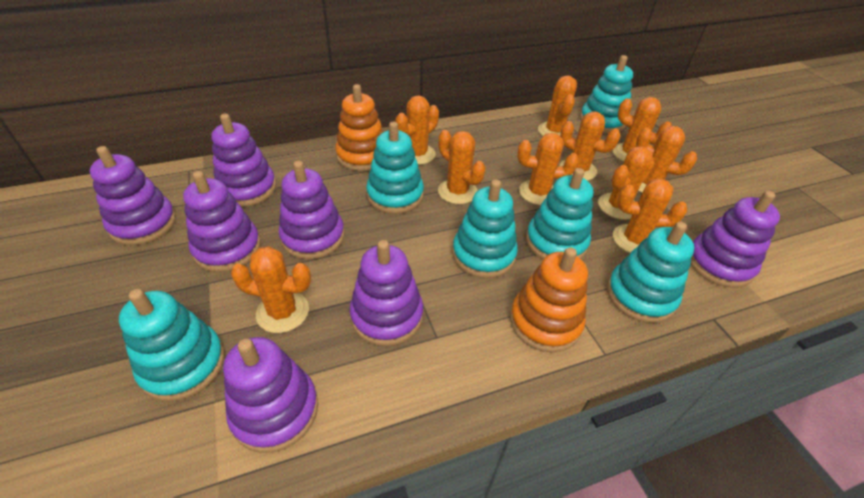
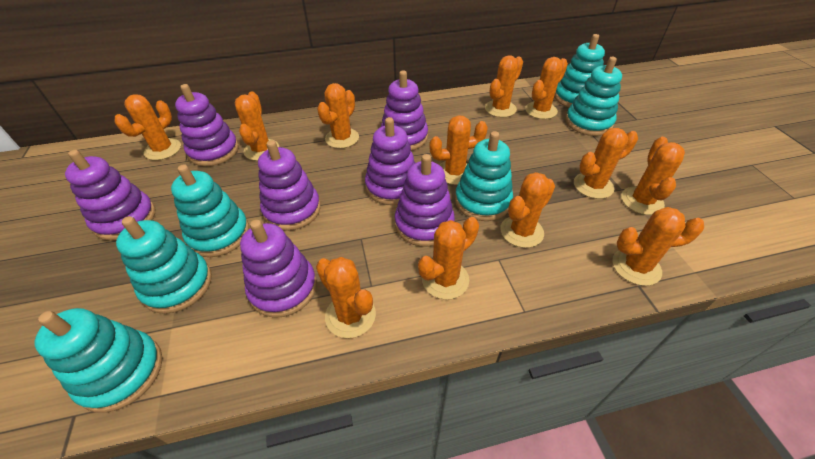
orange cactus: 10 -> 12
orange stacking toy: 2 -> 0

